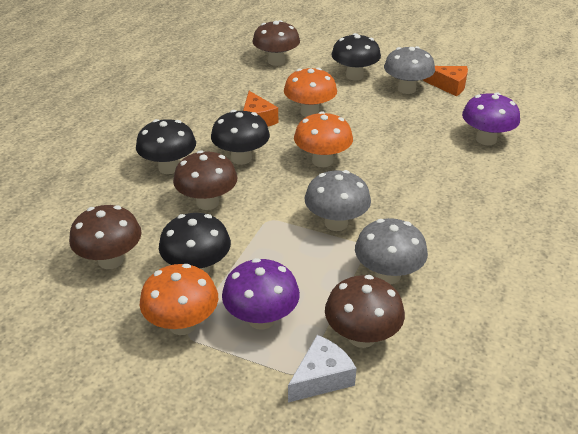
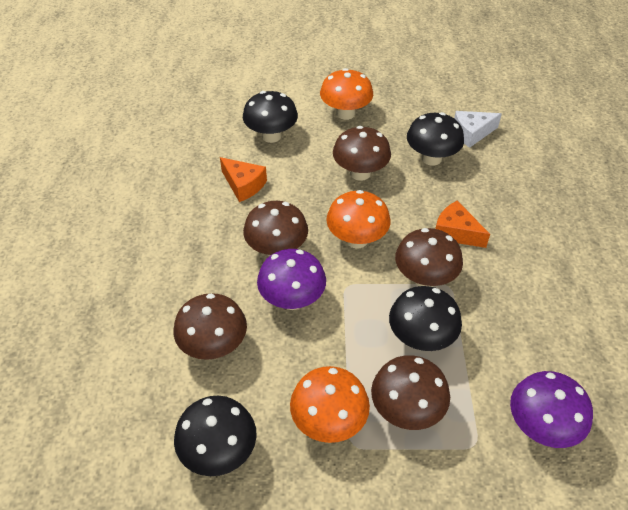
brown mushroom: 4 -> 5
grey mushroom: 3 -> 0

